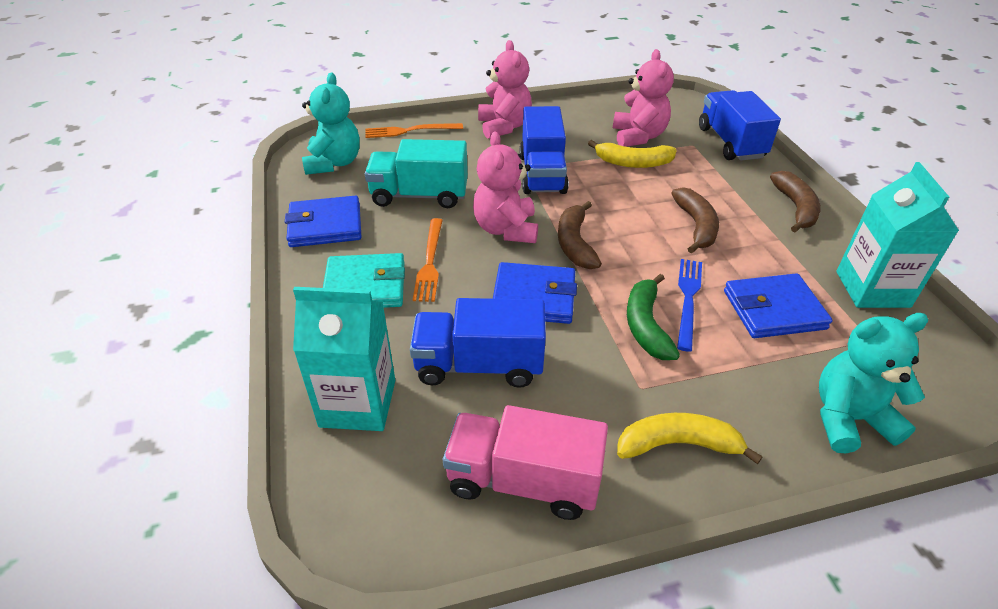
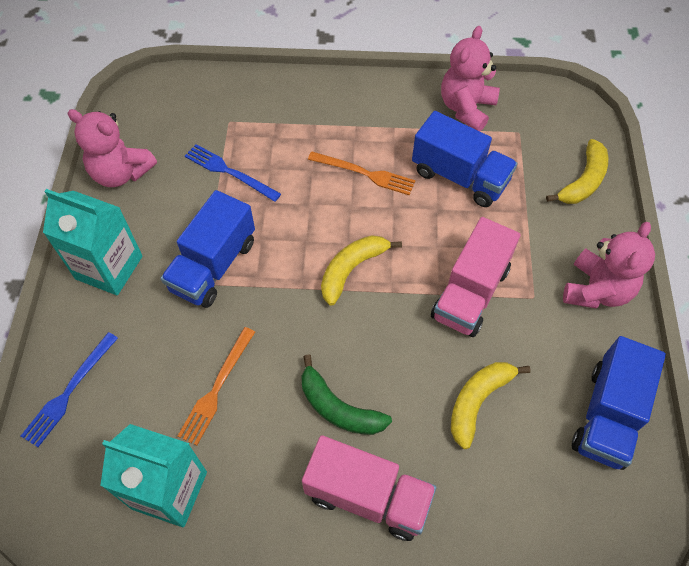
blue fork: 1 -> 2
blue wallet: 3 -> 0
brown banana: 3 -> 0
pink truck: 1 -> 2
turquoise teddy bear: 2 -> 0
turquoise truck: 1 -> 0
turquoise wallet: 1 -> 0
yellow banana: 2 -> 3

